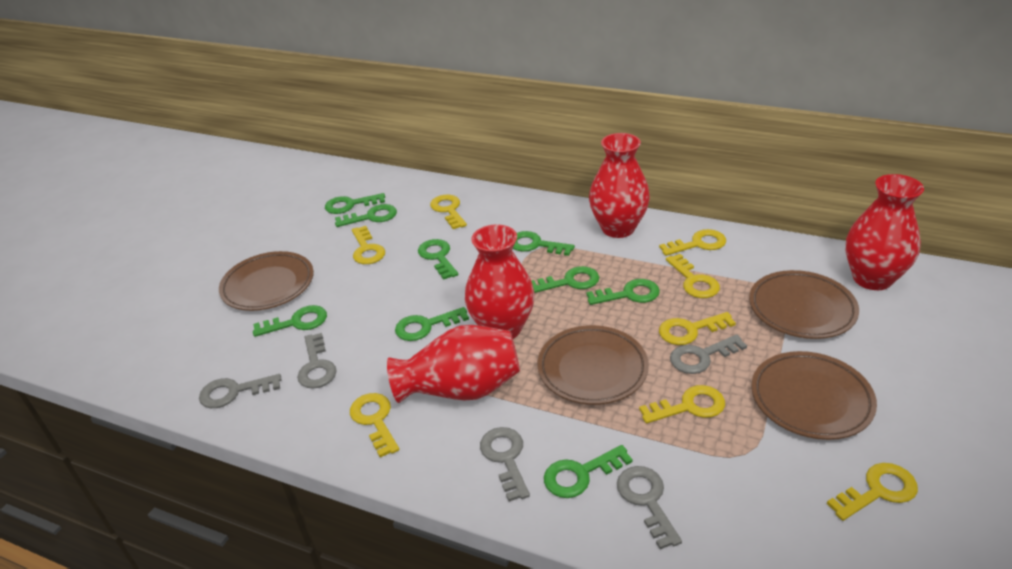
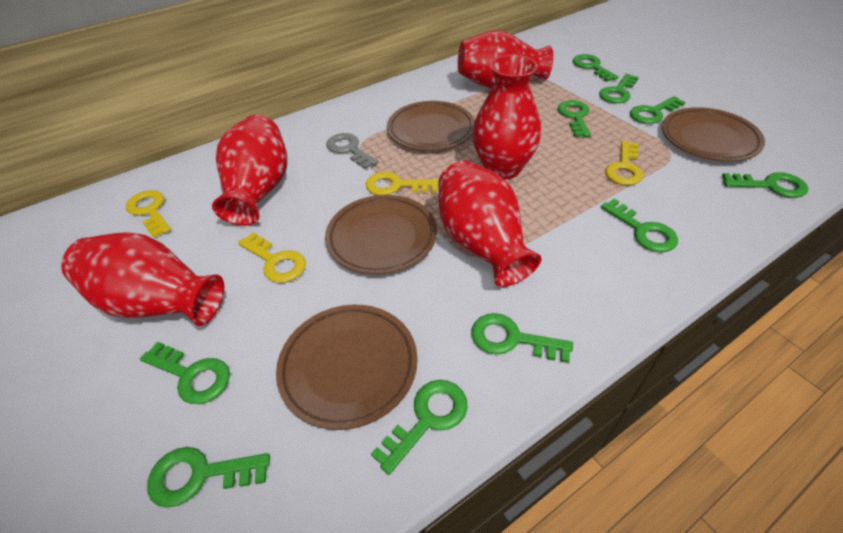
green key: 9 -> 10
grey key: 5 -> 1
red vase: 4 -> 5
yellow key: 8 -> 4

